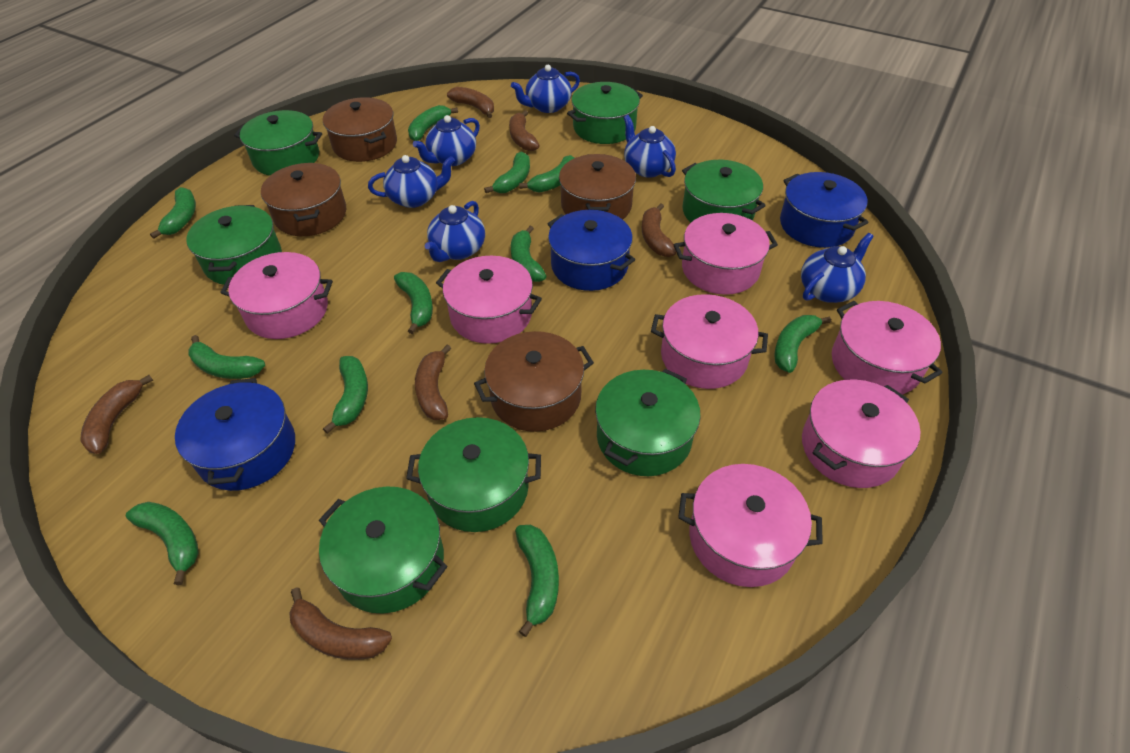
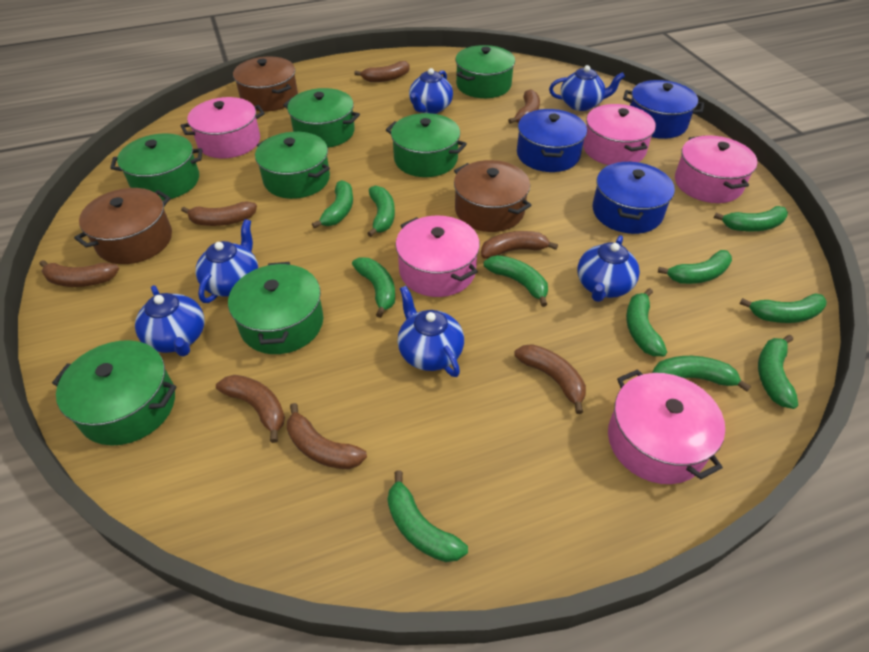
brown banana: 6 -> 8
brown pot: 4 -> 3
pink pot: 7 -> 5

